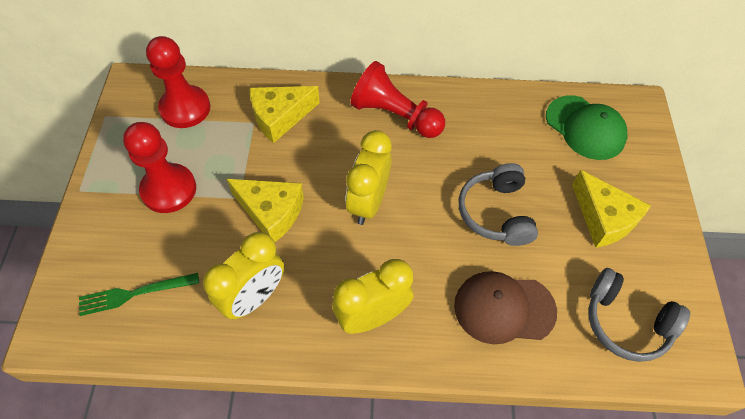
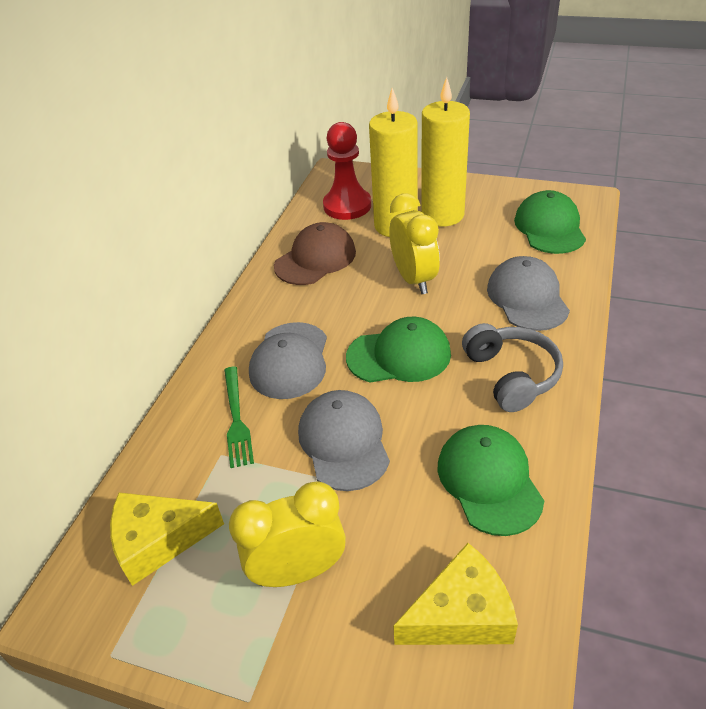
green cap: 1 -> 3
grey cap: 0 -> 3
grey headphones: 2 -> 1
red pawn: 3 -> 1
yellow candle: 0 -> 2
yellow cheese: 3 -> 2
yellow clock: 3 -> 2

